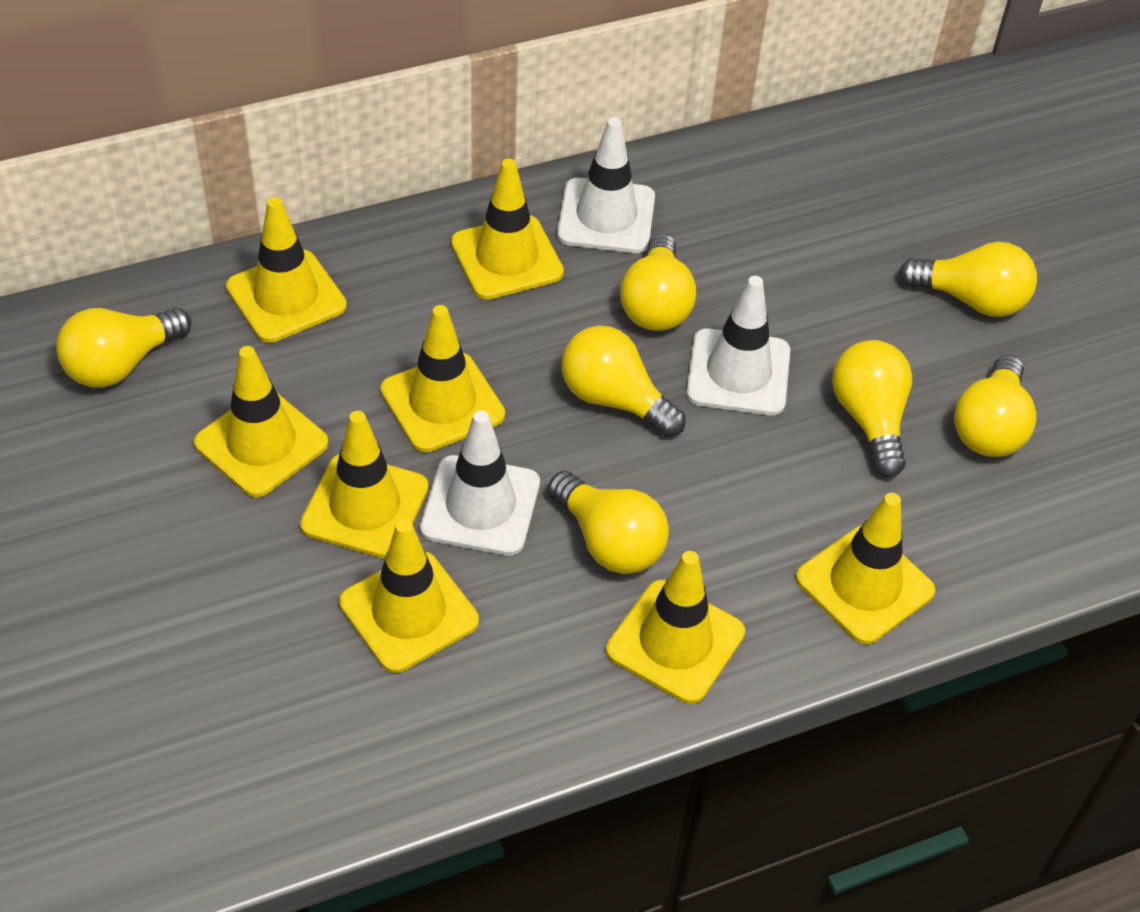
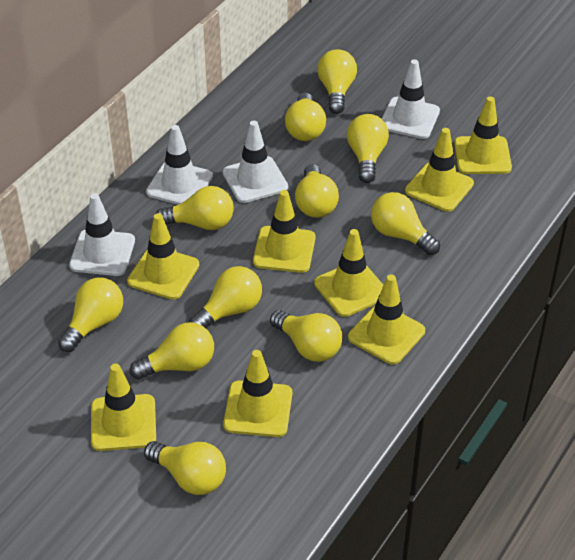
white traffic cone: 3 -> 4
yellow light bulb: 7 -> 11

